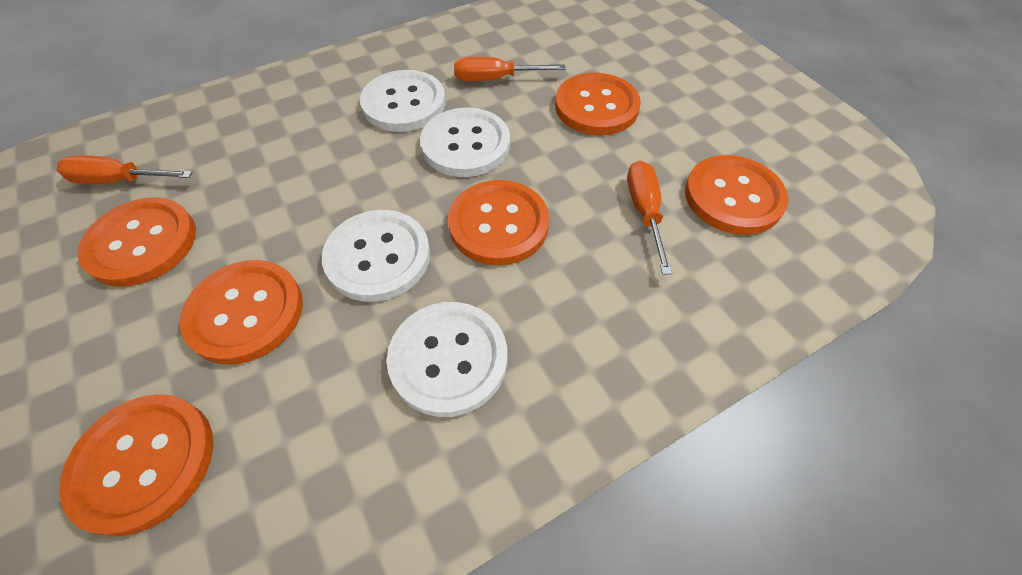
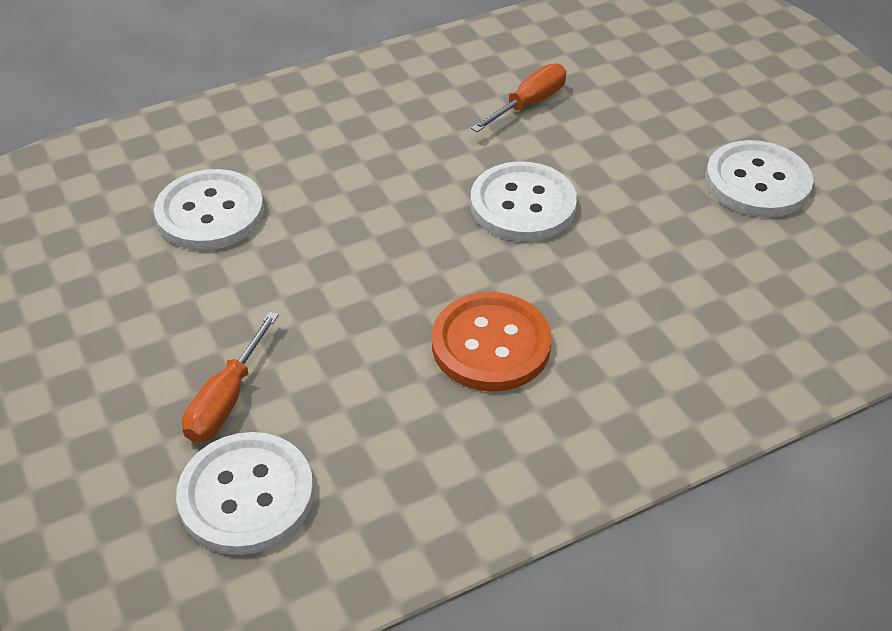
orange button: 6 -> 1
orange screwdriver: 3 -> 2

